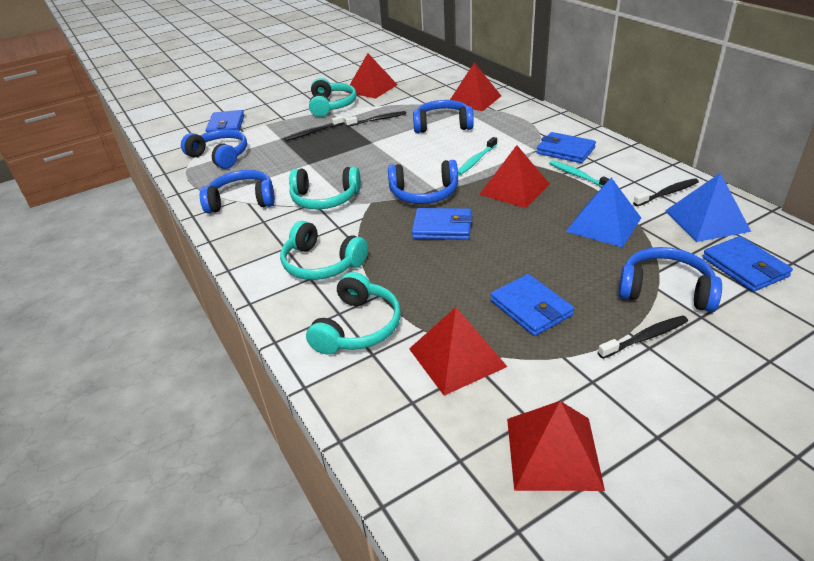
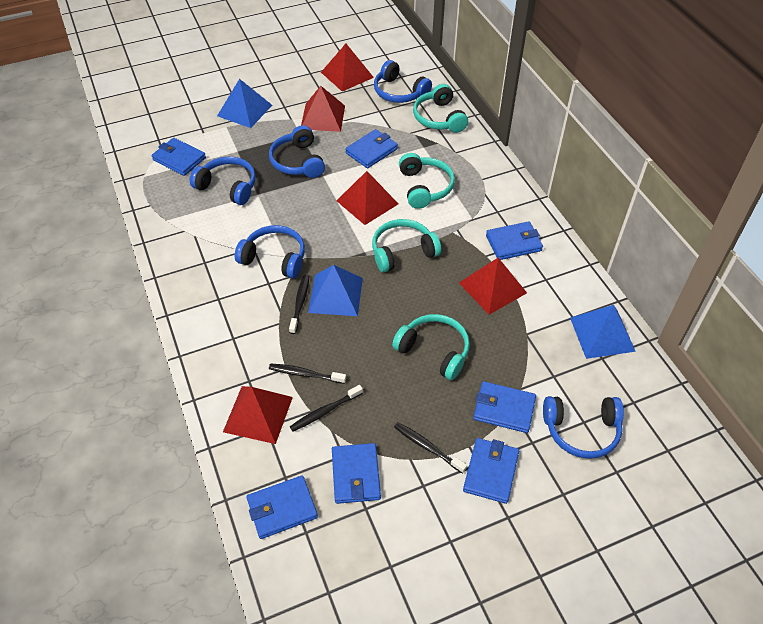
blue pyramid: 2 -> 3
blue wallet: 5 -> 7
turquoise toothbrush: 2 -> 0

